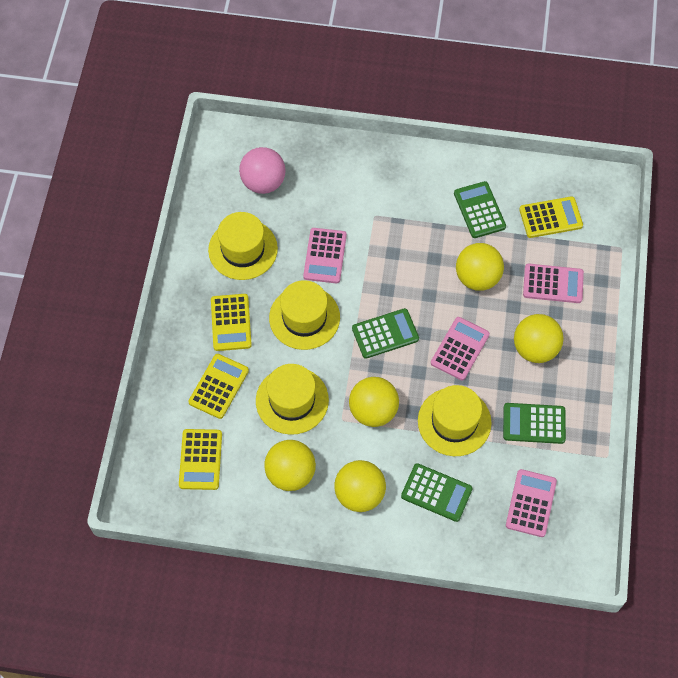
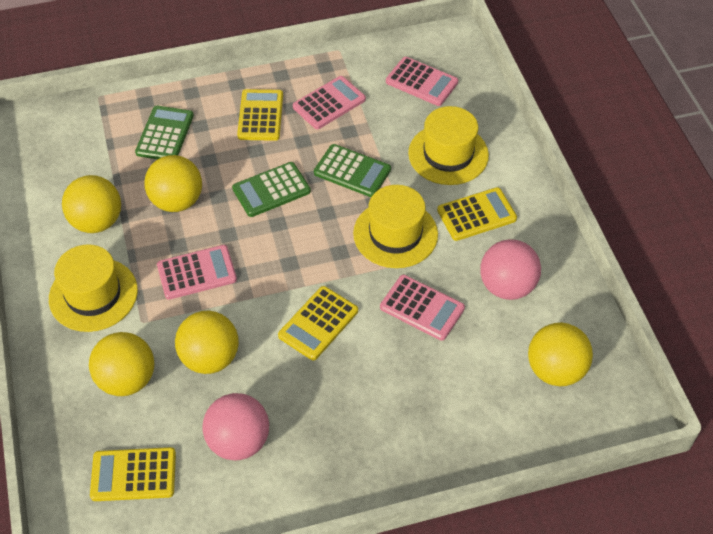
green calculator: 4 -> 3
pink ball: 1 -> 2
yellow hat: 4 -> 3

